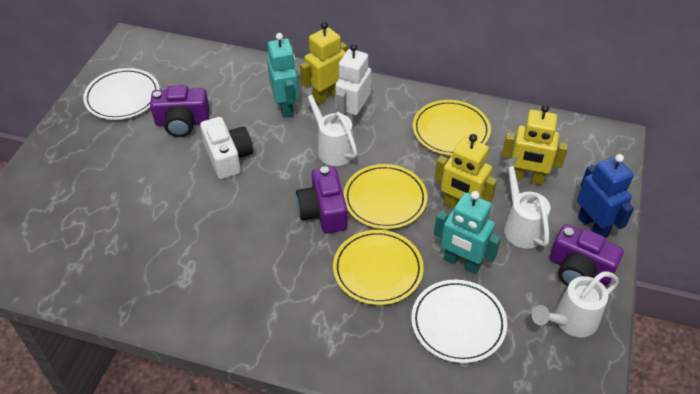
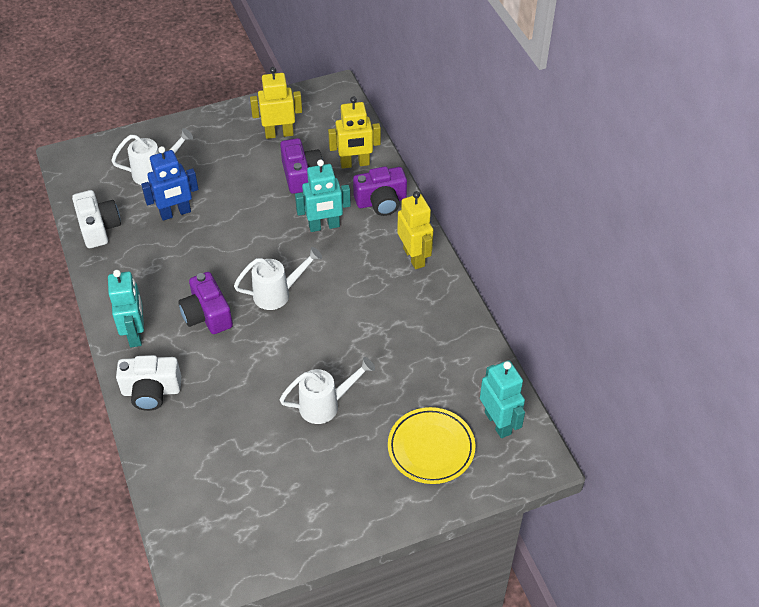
turquoise robot: 2 -> 3
white camera: 1 -> 2
white plate: 2 -> 0
white robot: 1 -> 0
yellow plate: 3 -> 1

